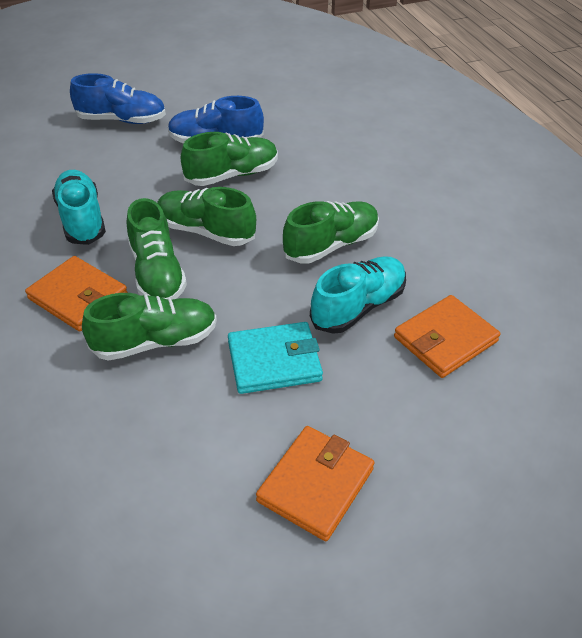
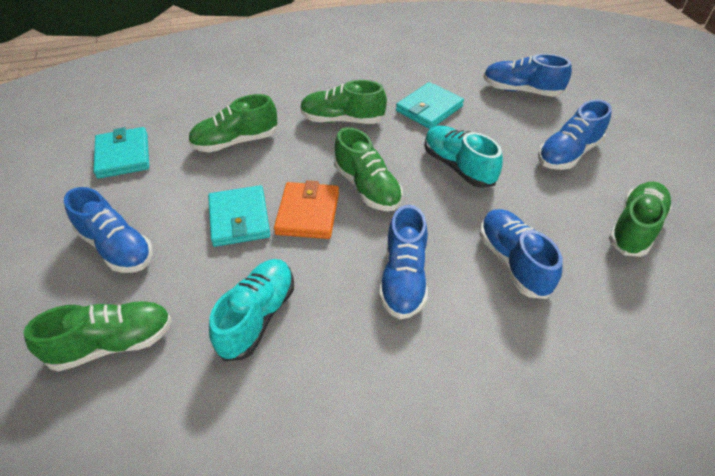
blue shoe: 2 -> 5
orange wallet: 3 -> 1
turquoise wallet: 1 -> 3

